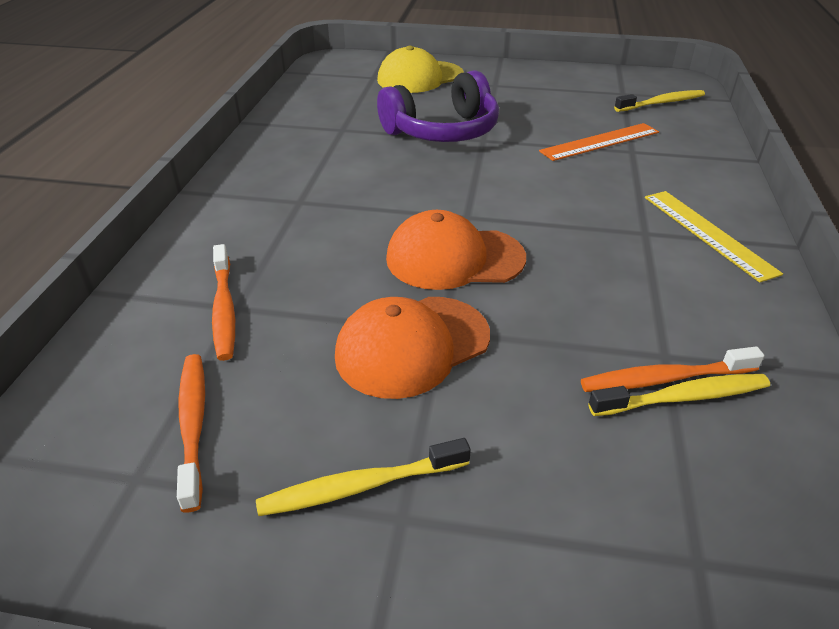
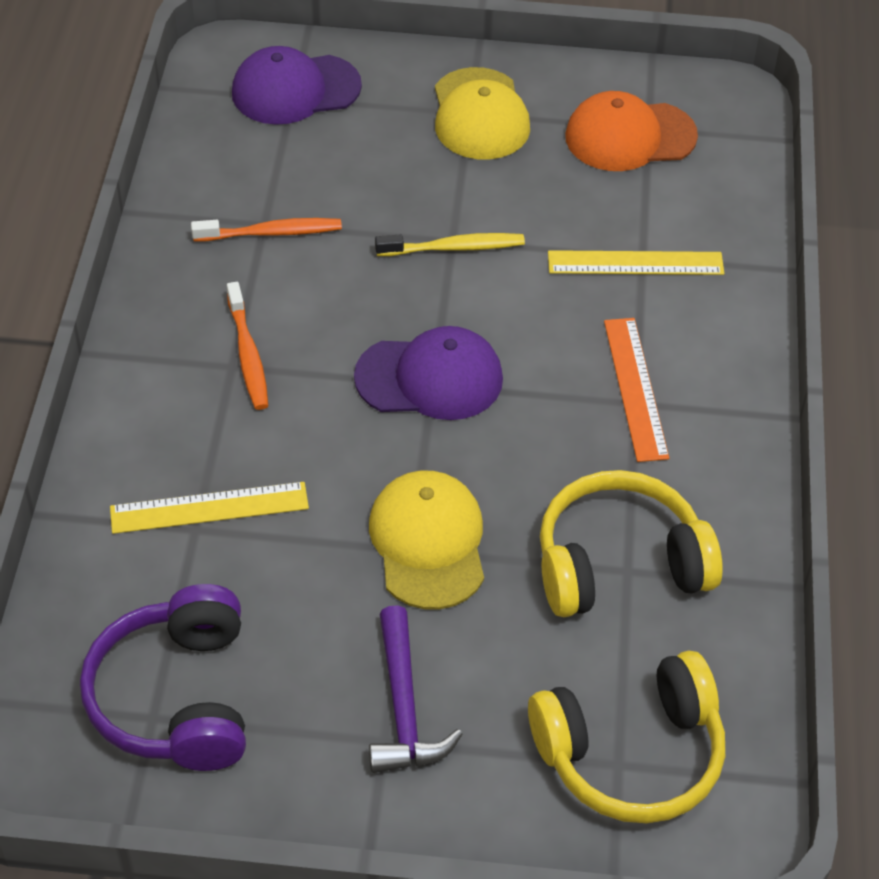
orange cap: 2 -> 1
orange toothbrush: 3 -> 2
purple cap: 0 -> 2
purple hammer: 0 -> 1
yellow cap: 1 -> 2
yellow headphones: 0 -> 2
yellow ruler: 1 -> 2
yellow toothbrush: 3 -> 1

